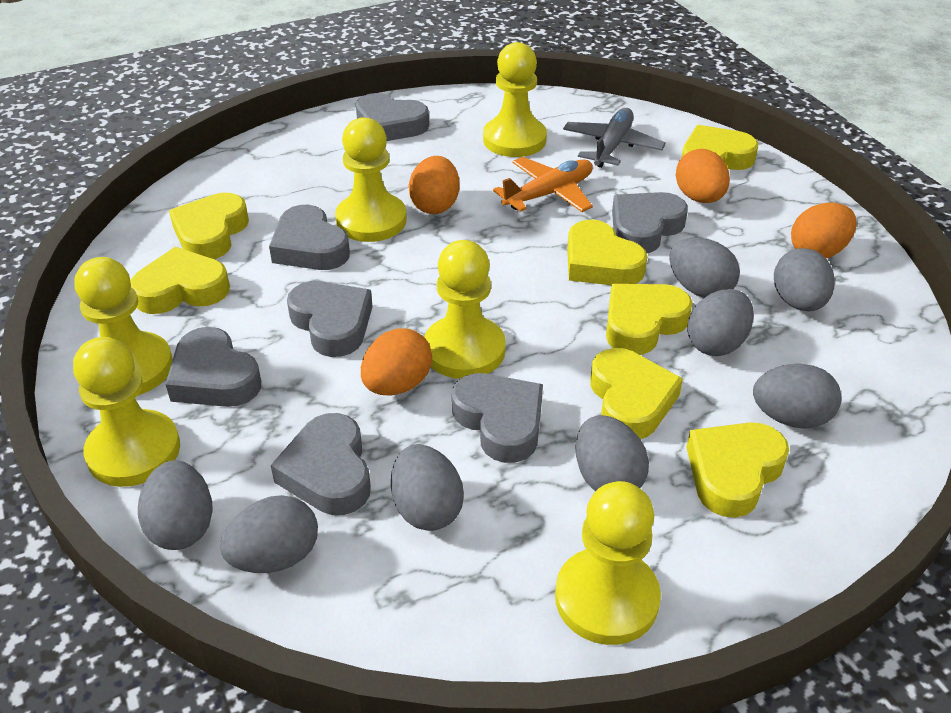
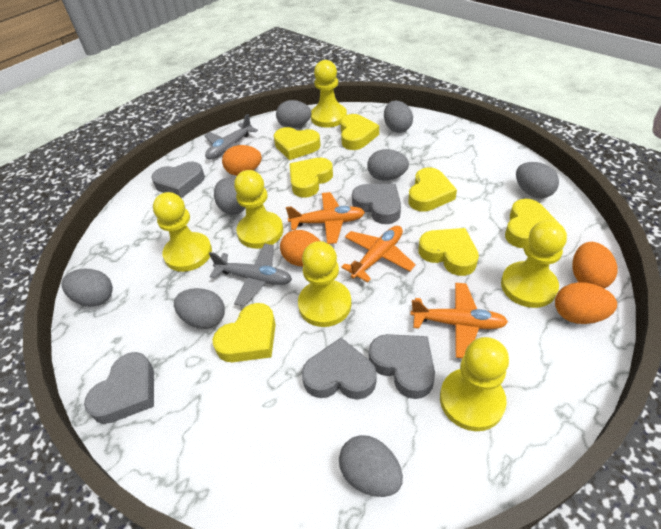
grey heart: 7 -> 5
grey plane: 1 -> 2
orange plane: 1 -> 3

